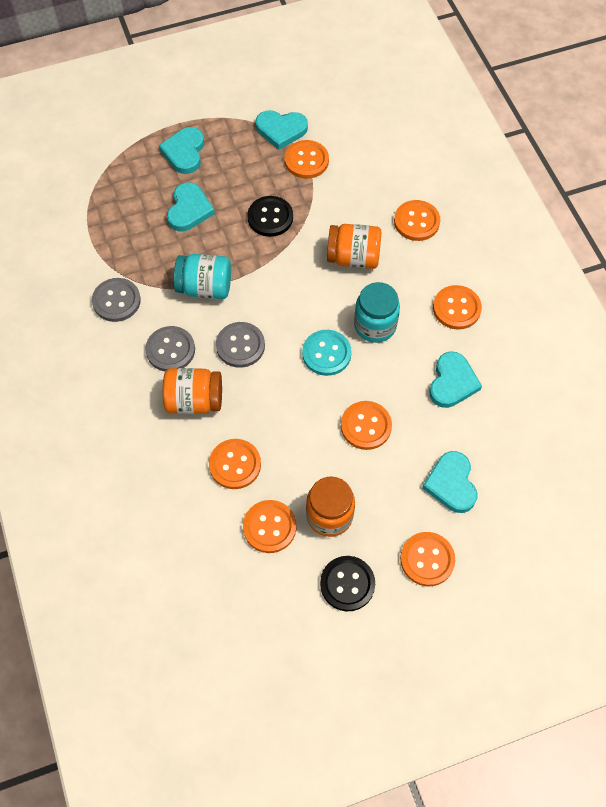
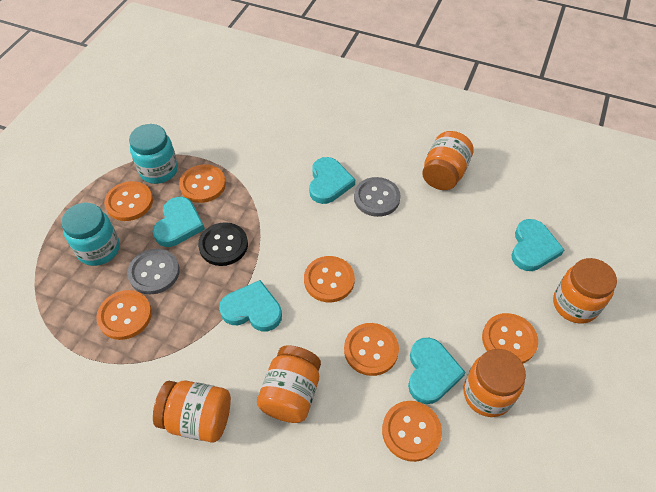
black button: 2 -> 1
grey button: 3 -> 2
orange jar: 3 -> 5
turquoise button: 1 -> 0

